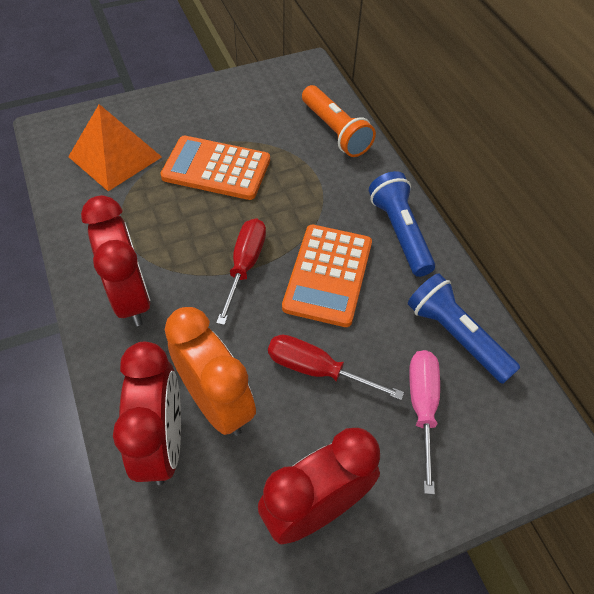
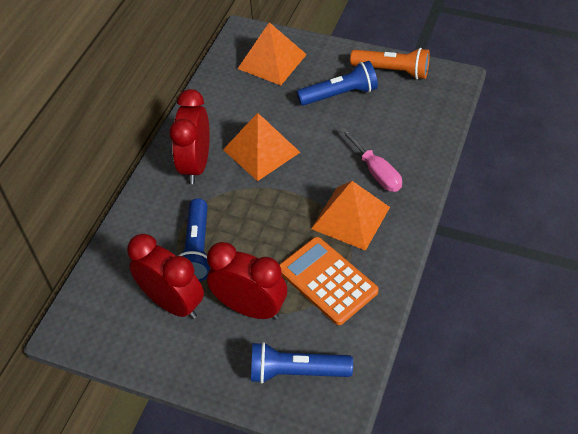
blue flashlight: 2 -> 3
orange calculator: 2 -> 1
orange clock: 1 -> 0
orange pyramid: 1 -> 3
red screwdriver: 2 -> 0

